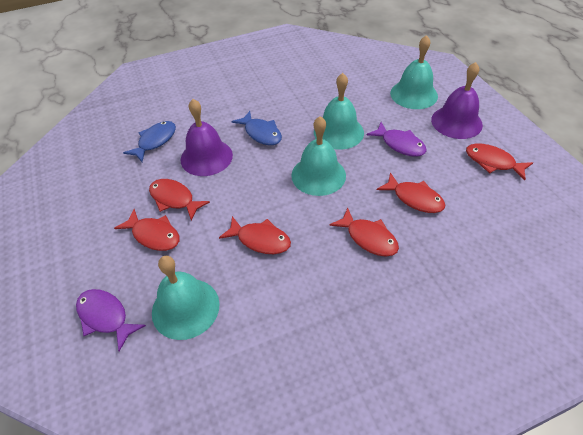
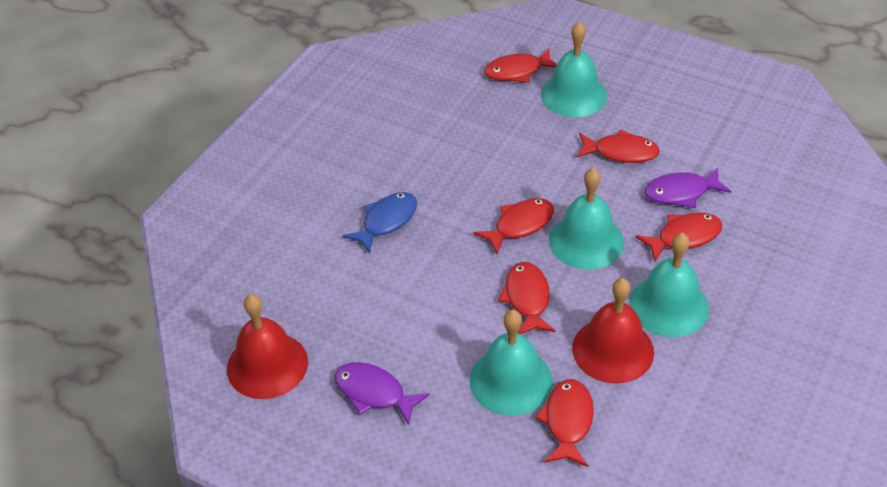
blue fish: 2 -> 1
purple bell: 2 -> 0
red bell: 0 -> 2

